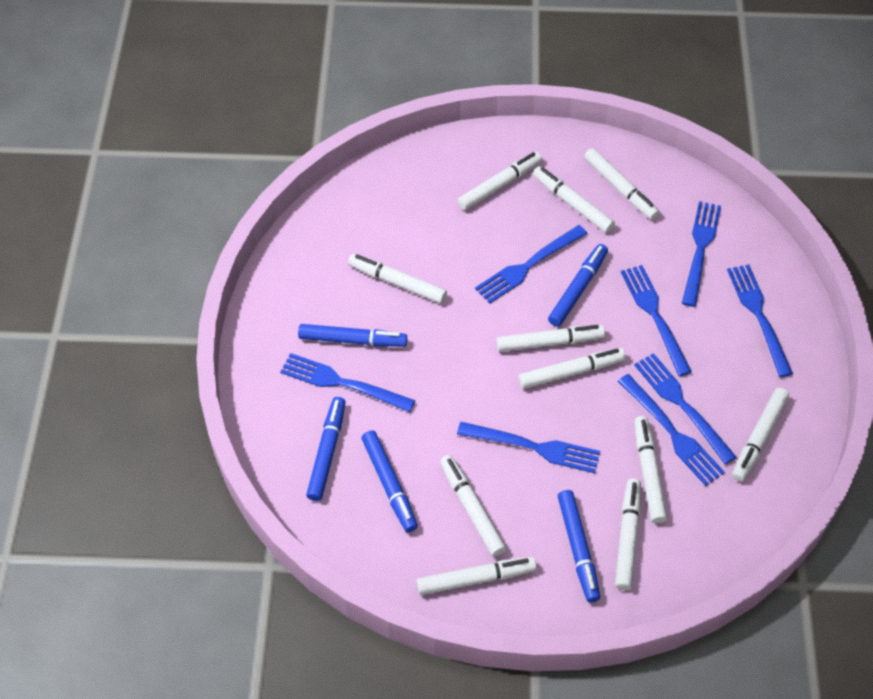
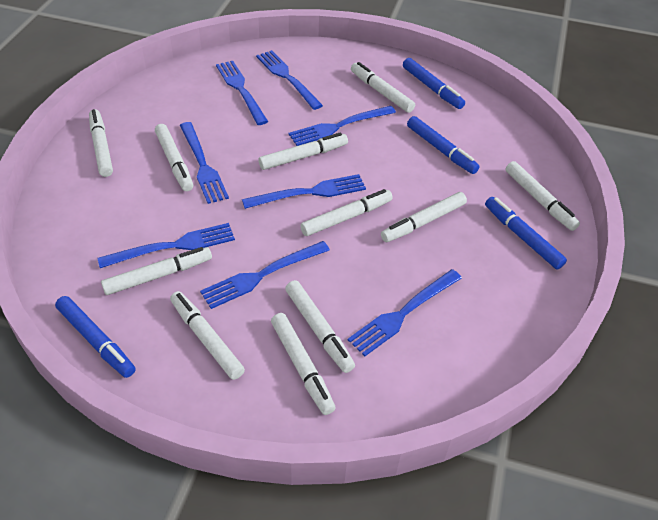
blue marker: 5 -> 4

